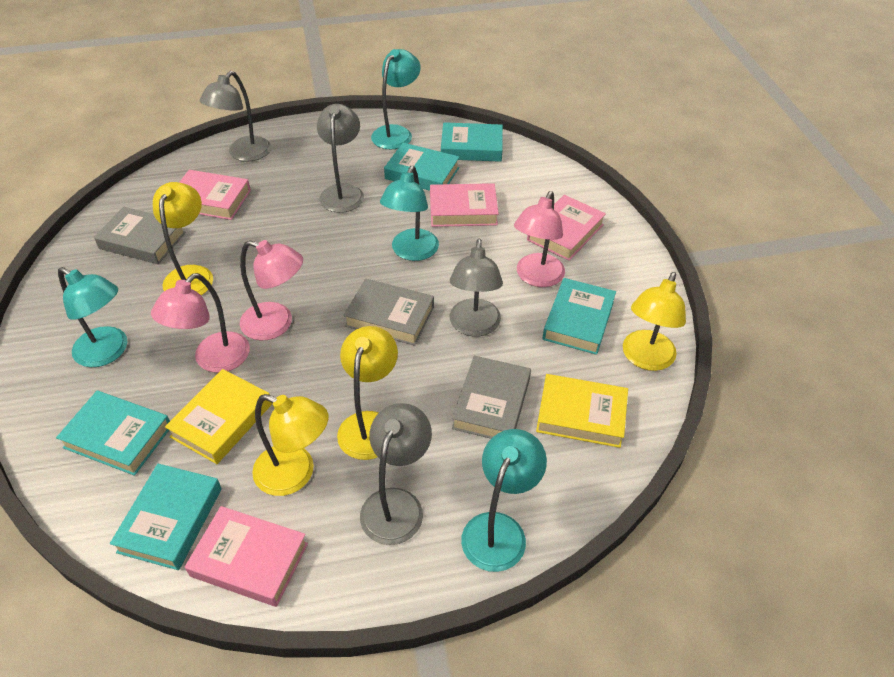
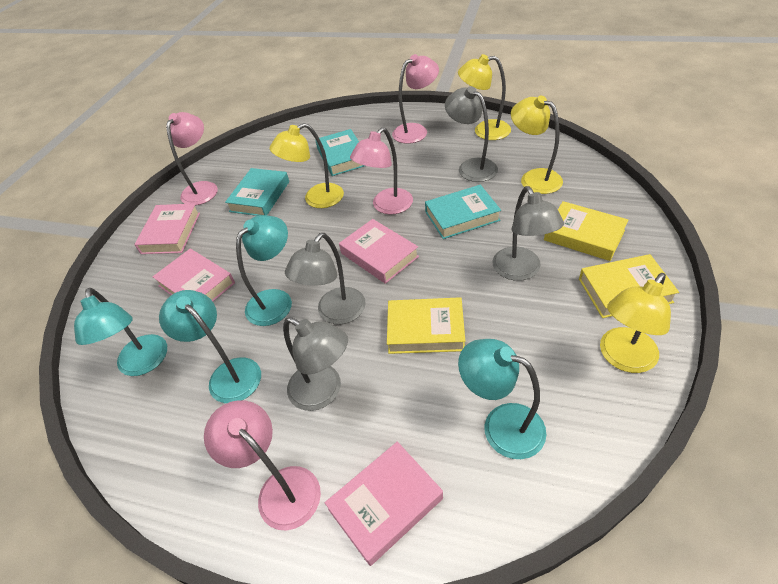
grey book: 3 -> 0
pink lamp: 3 -> 4
turquoise book: 5 -> 3
yellow book: 2 -> 3

